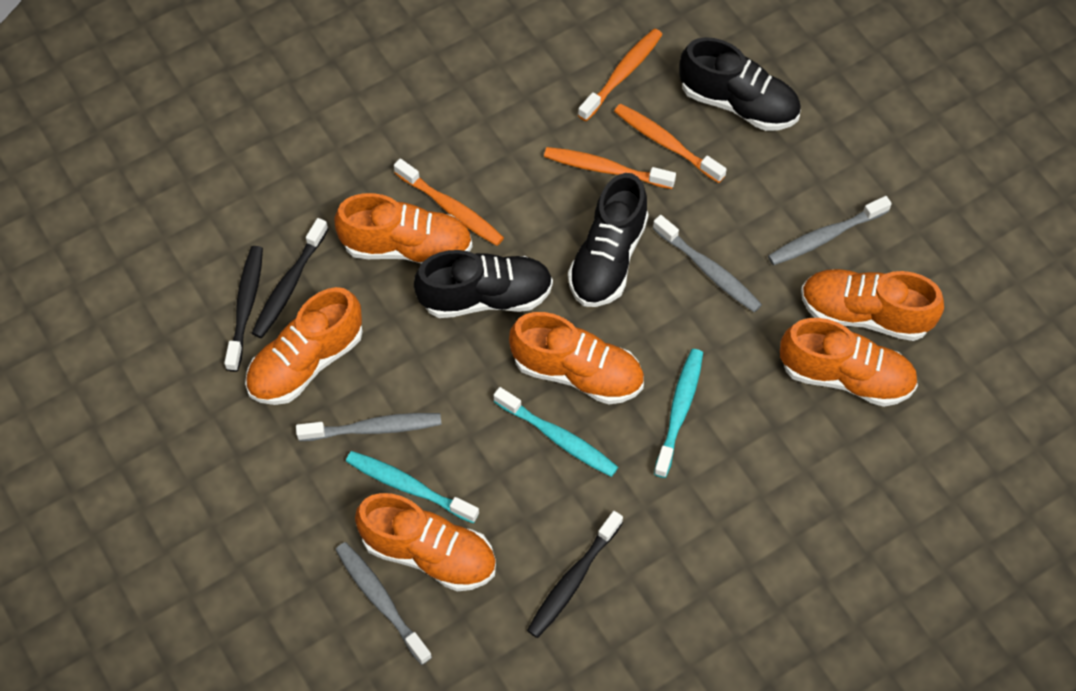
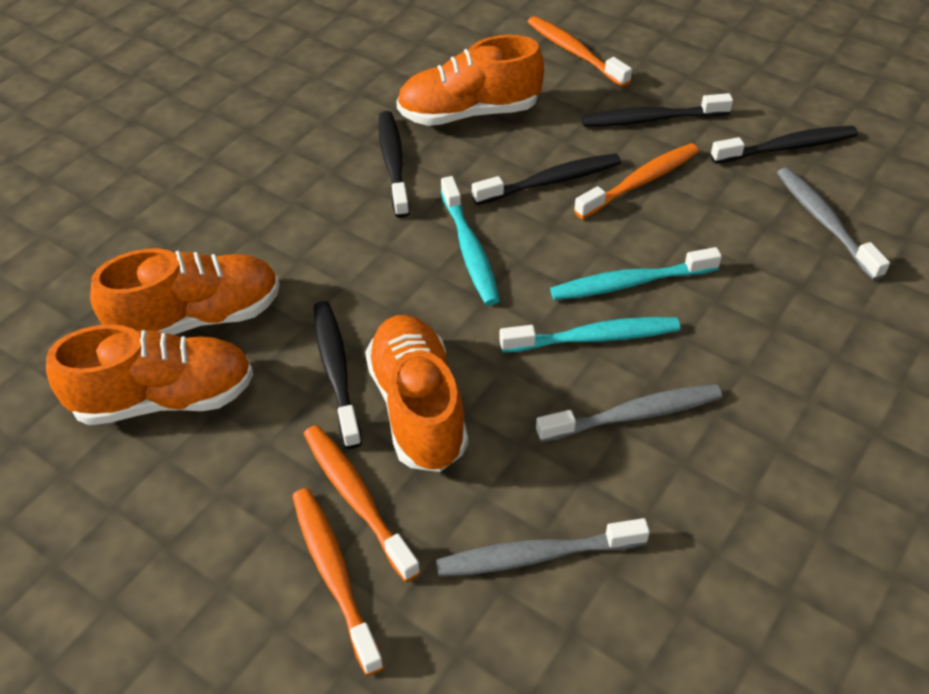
black shoe: 3 -> 0
black toothbrush: 3 -> 5
grey toothbrush: 4 -> 3
orange shoe: 6 -> 4

